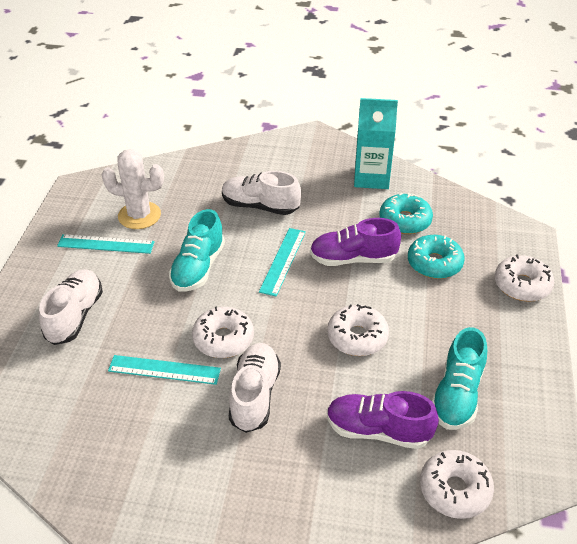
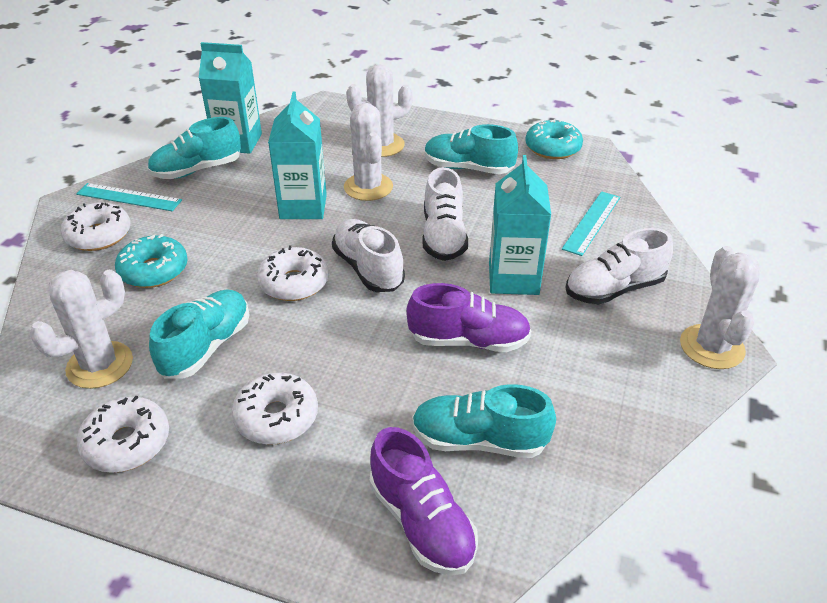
turquoise carton: 1 -> 3
turquoise ruler: 3 -> 2
turquoise shoe: 2 -> 4
white cactus: 1 -> 4

